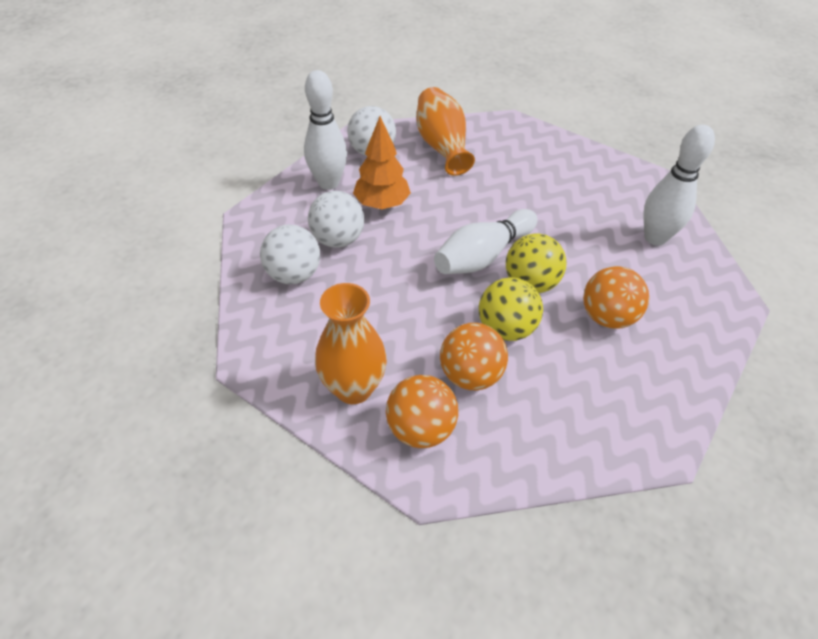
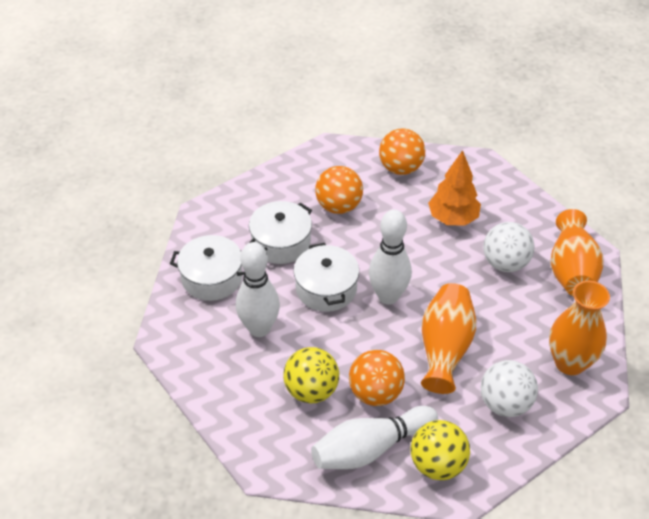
orange vase: 2 -> 3
white ball: 3 -> 2
white pot: 0 -> 3

